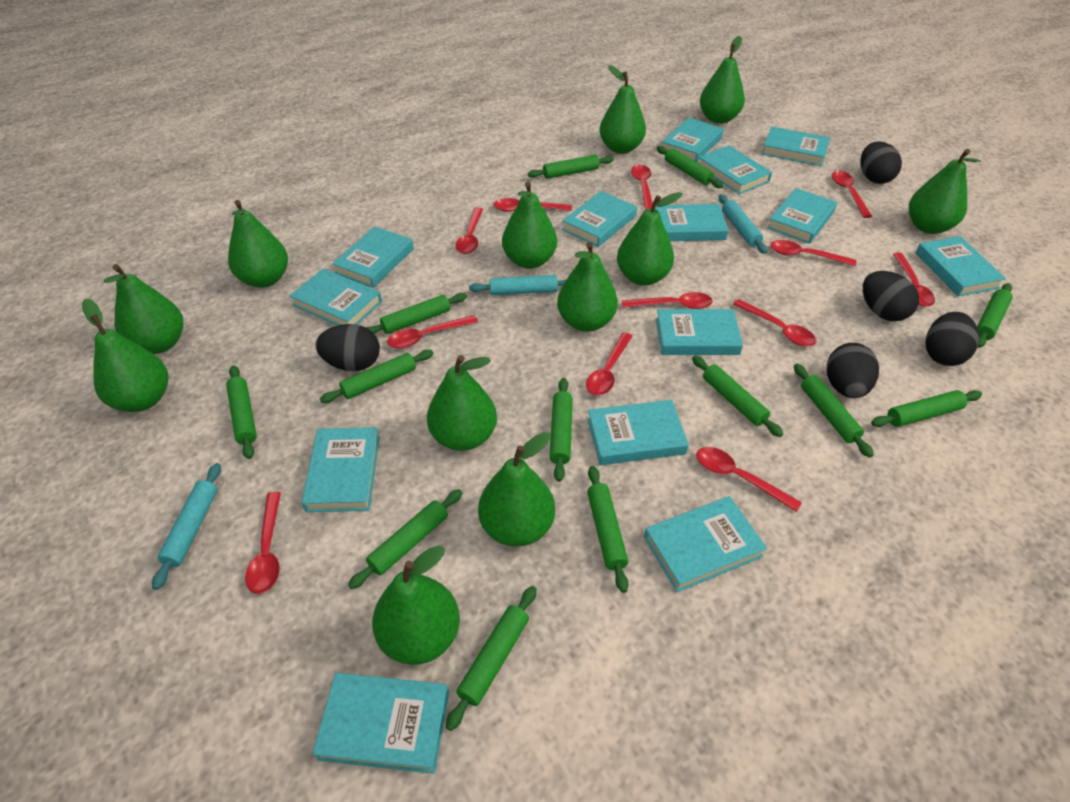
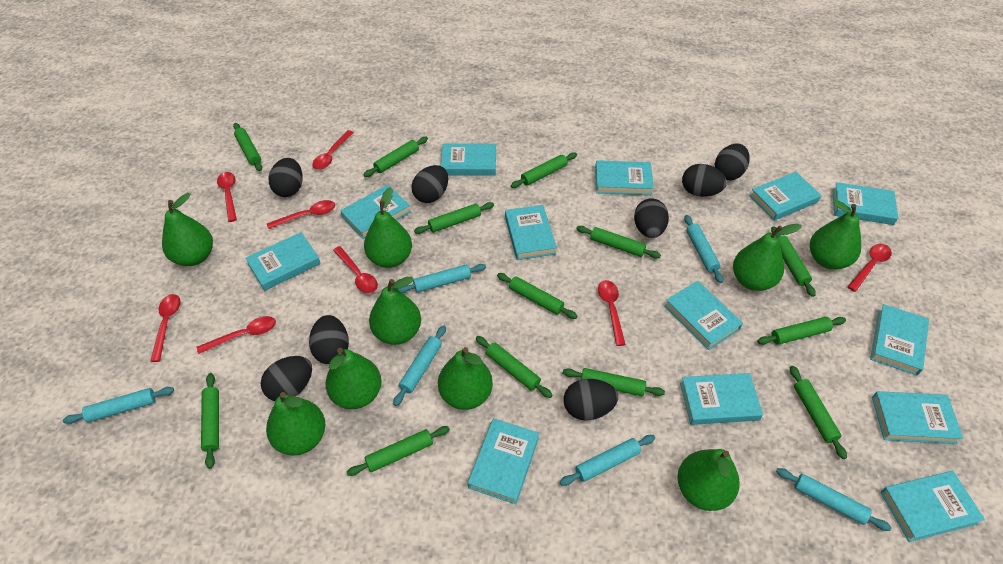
black egg: 5 -> 8
green pear: 12 -> 9
red spoon: 12 -> 8
turquoise book: 14 -> 13
turquoise rolling pin: 3 -> 6

